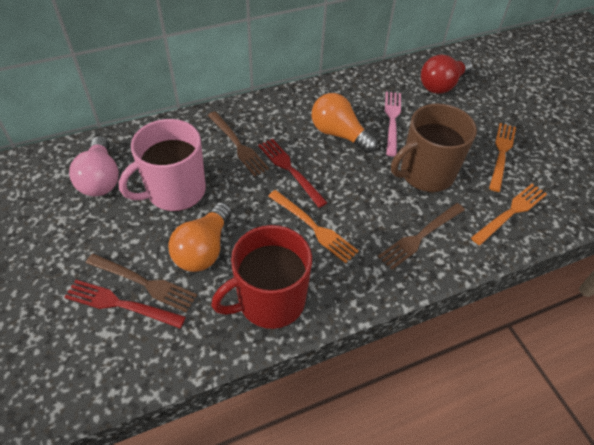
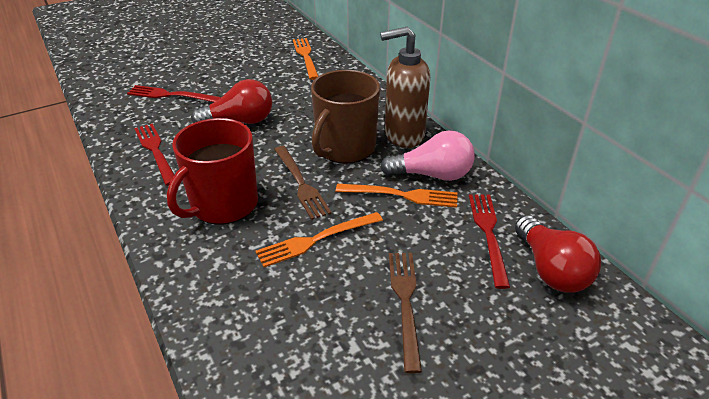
brown fork: 3 -> 2
brown soap dispenser: 0 -> 1
orange light bulb: 2 -> 0
pink fork: 1 -> 0
pink mug: 1 -> 0
red fork: 2 -> 3
red light bulb: 1 -> 2

